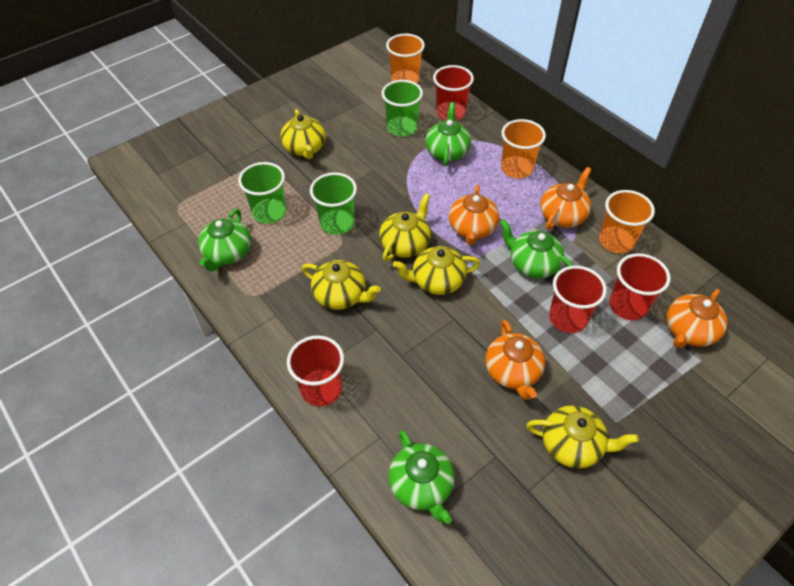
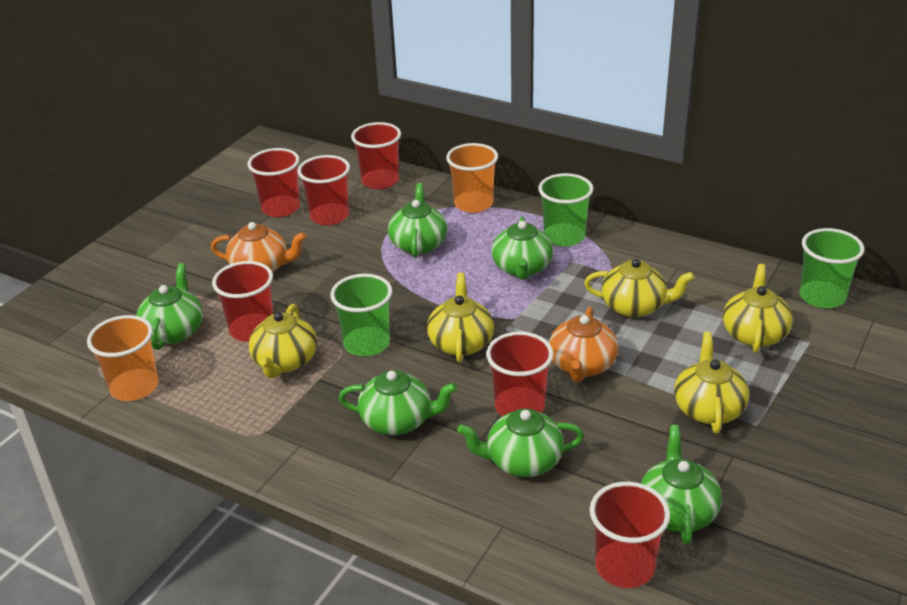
green teapot: 4 -> 6
orange cup: 3 -> 2
orange teapot: 4 -> 2
red cup: 4 -> 6

